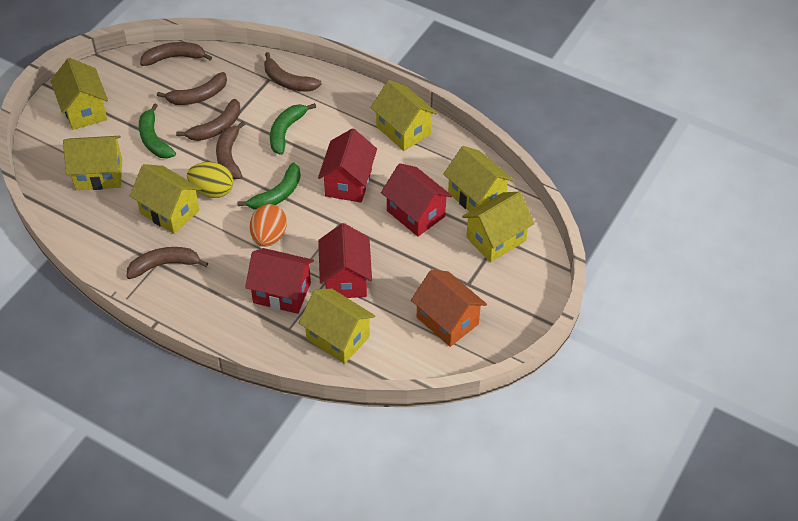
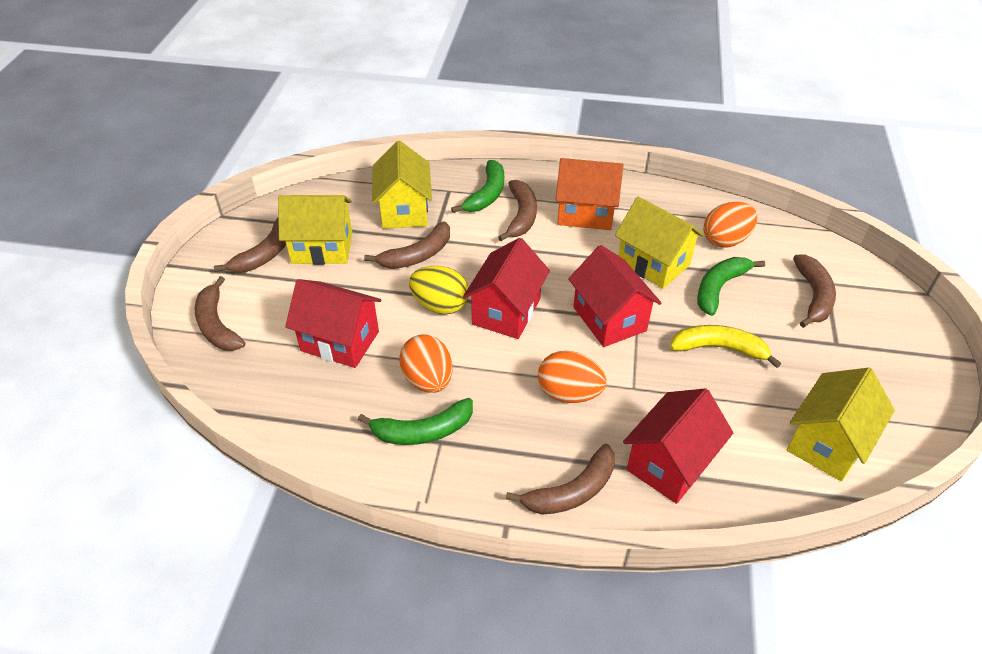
orange egg: 1 -> 3
yellow banana: 0 -> 1
yellow house: 7 -> 4

